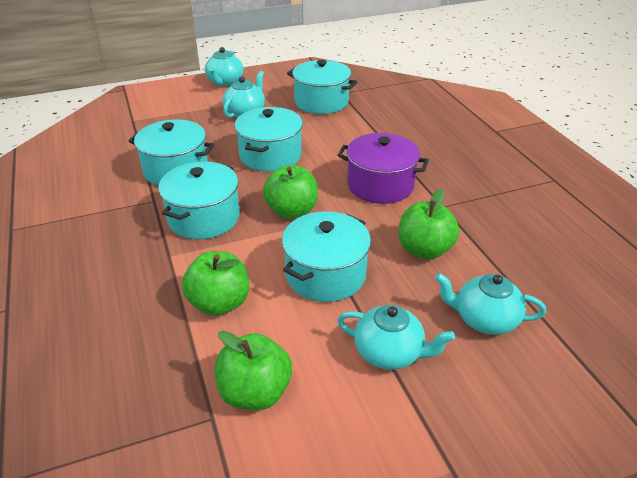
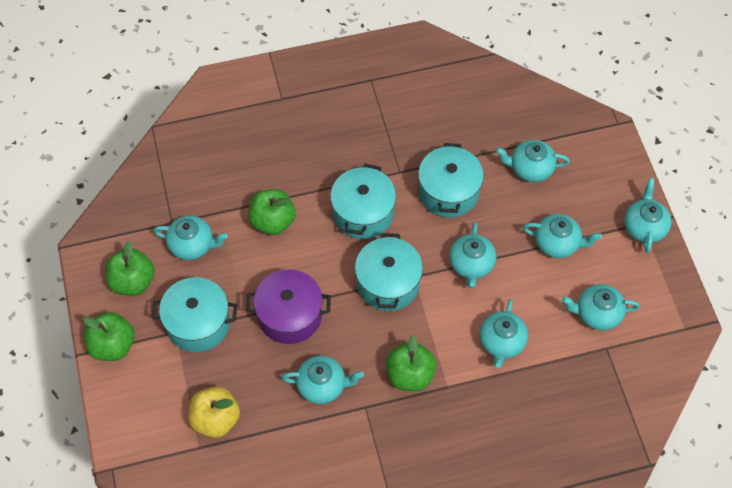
turquoise pot: 5 -> 4
turquoise teapot: 4 -> 8
yellow apple: 0 -> 1

